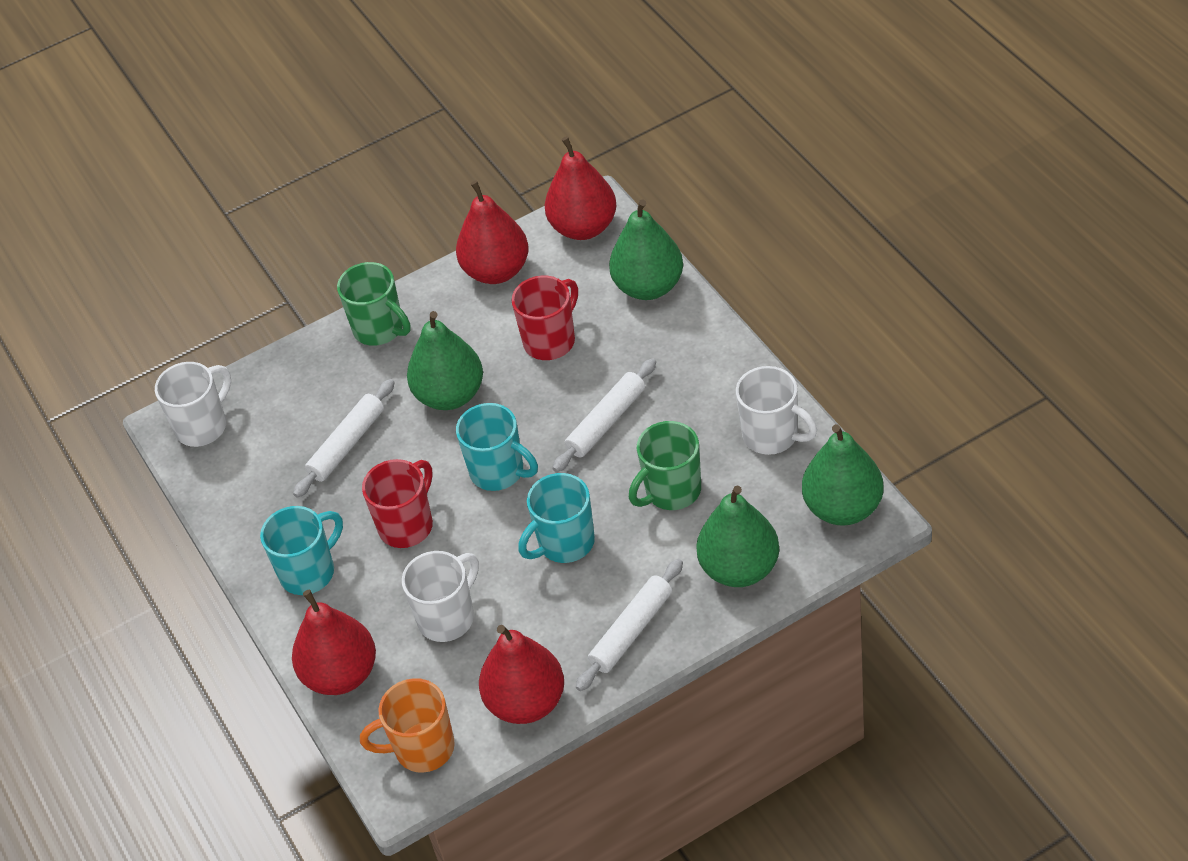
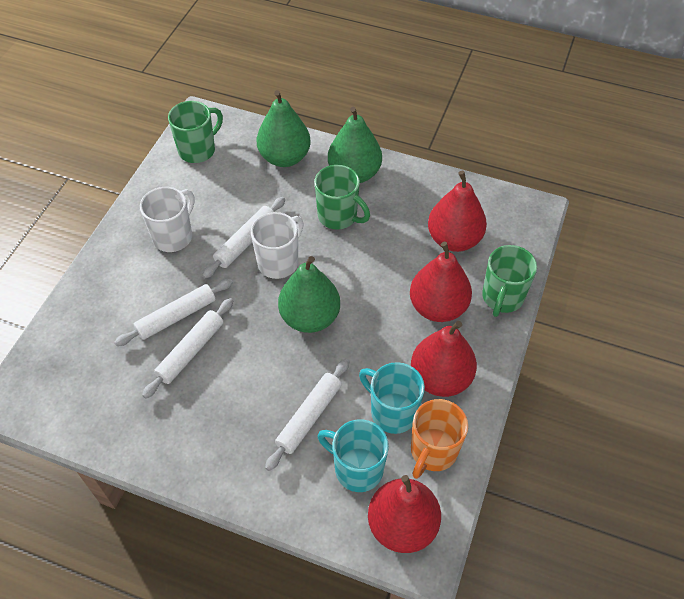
green mug: 2 -> 3
green pear: 4 -> 3
red mug: 2 -> 0
turquoise mug: 3 -> 2
white mug: 3 -> 2
white rolling pin: 3 -> 4

